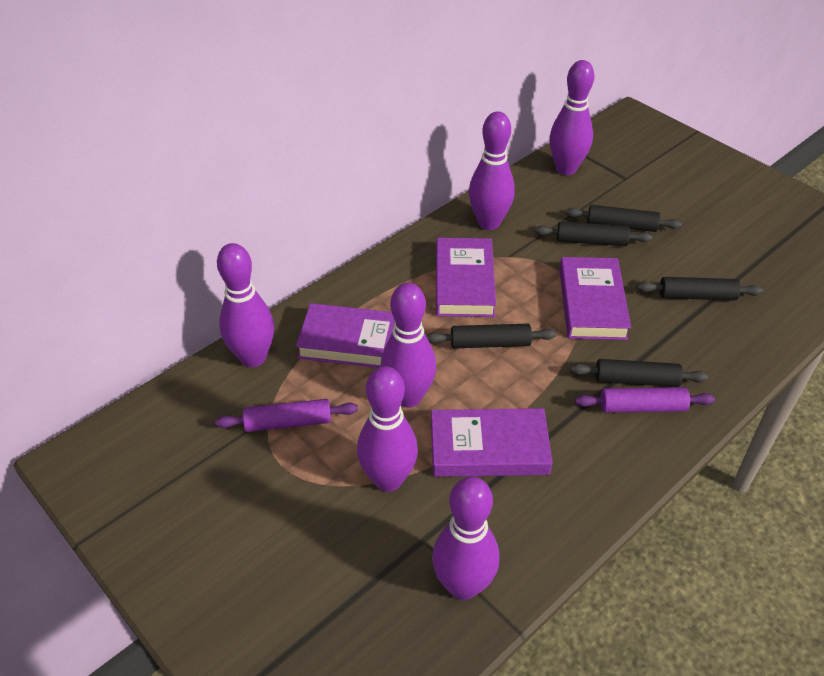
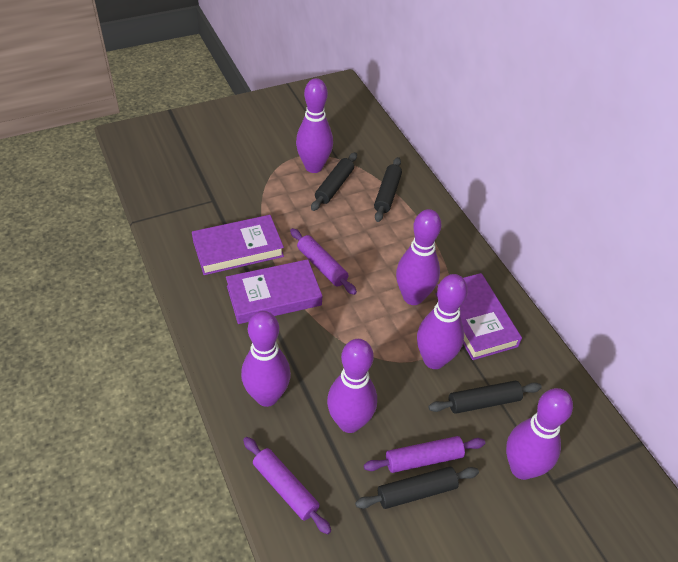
black rolling pin: 5 -> 4
purple book: 4 -> 3
purple rolling pin: 2 -> 3

